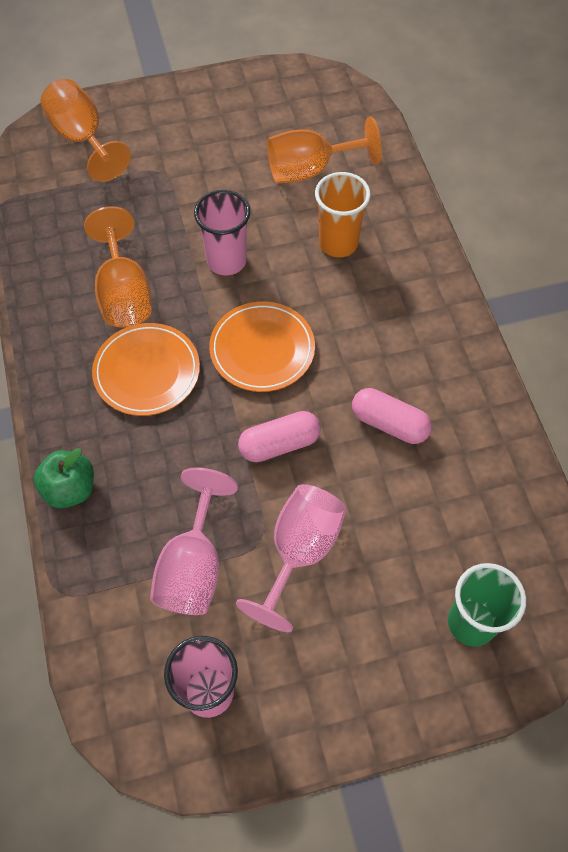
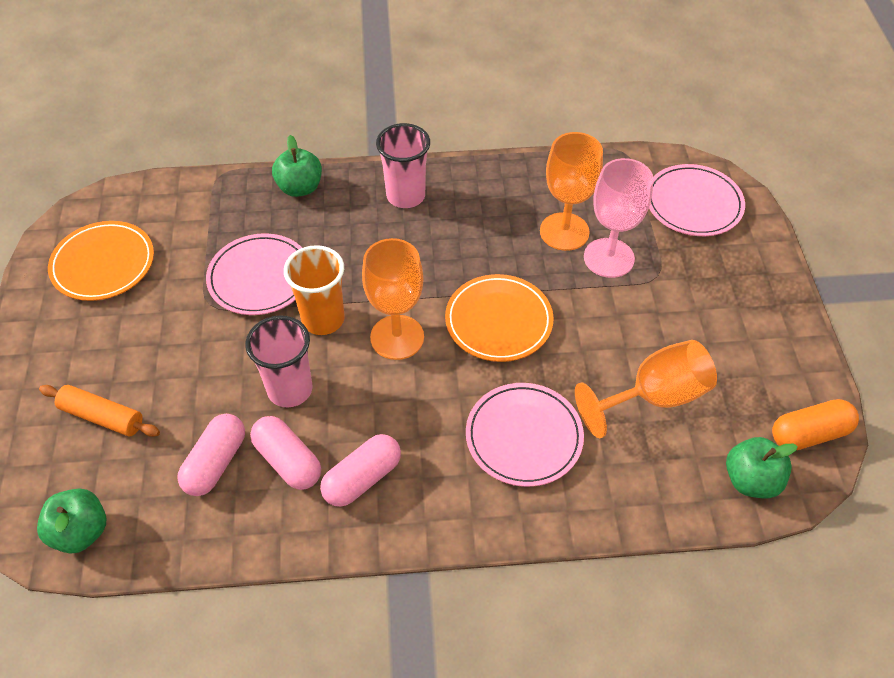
green apple: 1 -> 3
green cup: 1 -> 0
orange capsule: 0 -> 1
orange rolling pin: 0 -> 1
pink capsule: 2 -> 3
pink goblet: 2 -> 1
pink plate: 0 -> 3

